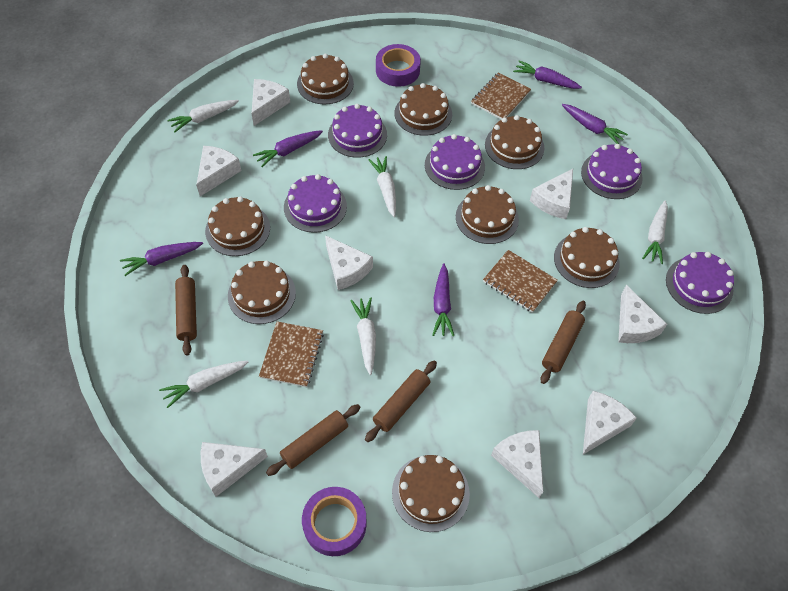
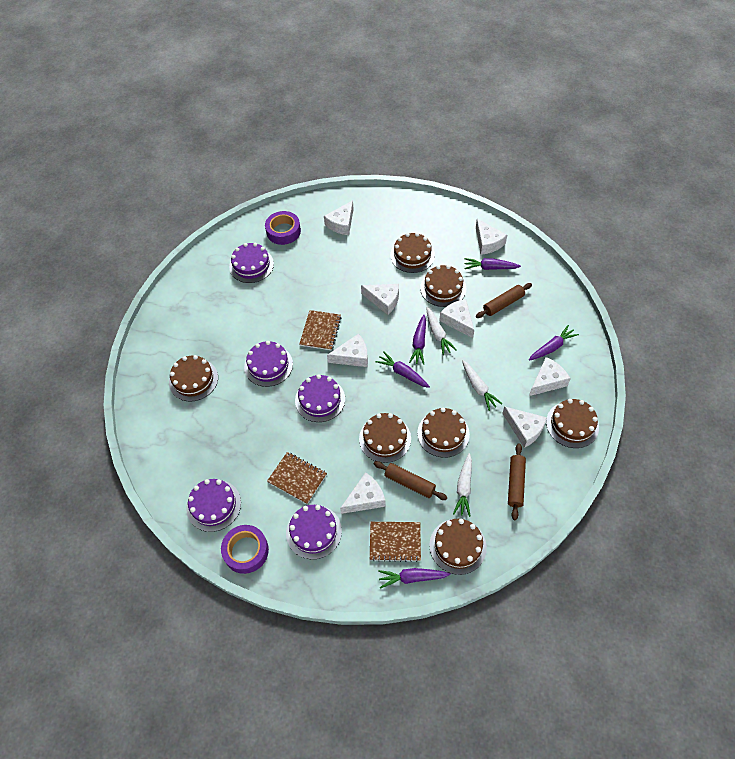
brown cake: 8 -> 7
brown rolling pin: 4 -> 3
white carrot: 5 -> 3

